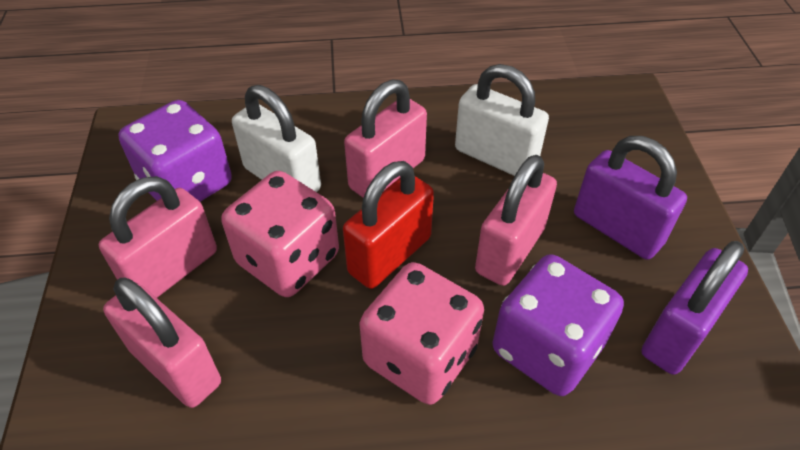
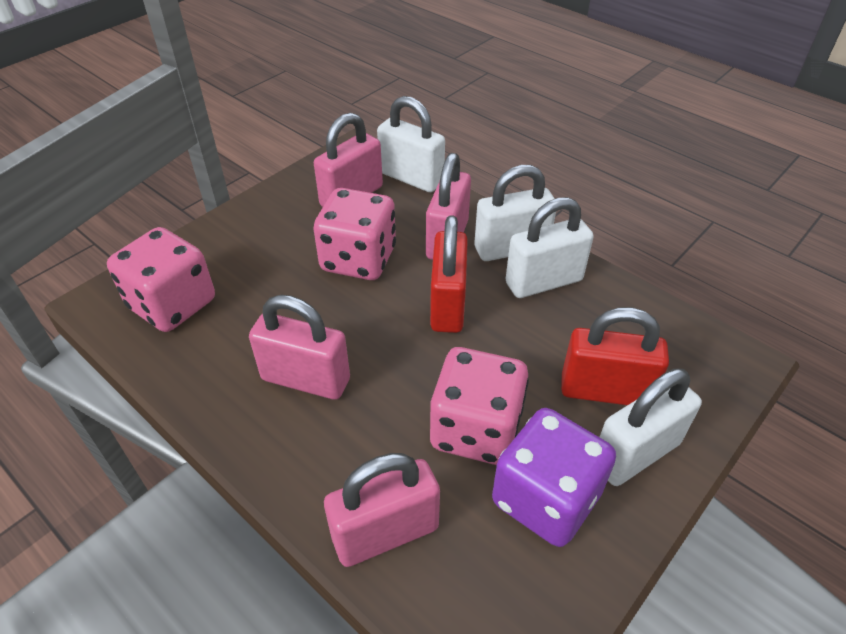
pink dice: 2 -> 3
purple dice: 2 -> 1
purple padlock: 2 -> 0
red padlock: 1 -> 2
white padlock: 2 -> 4

